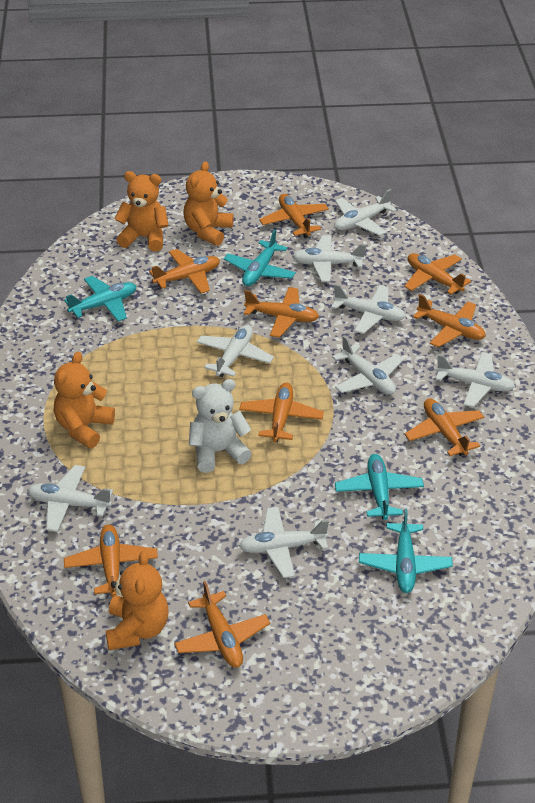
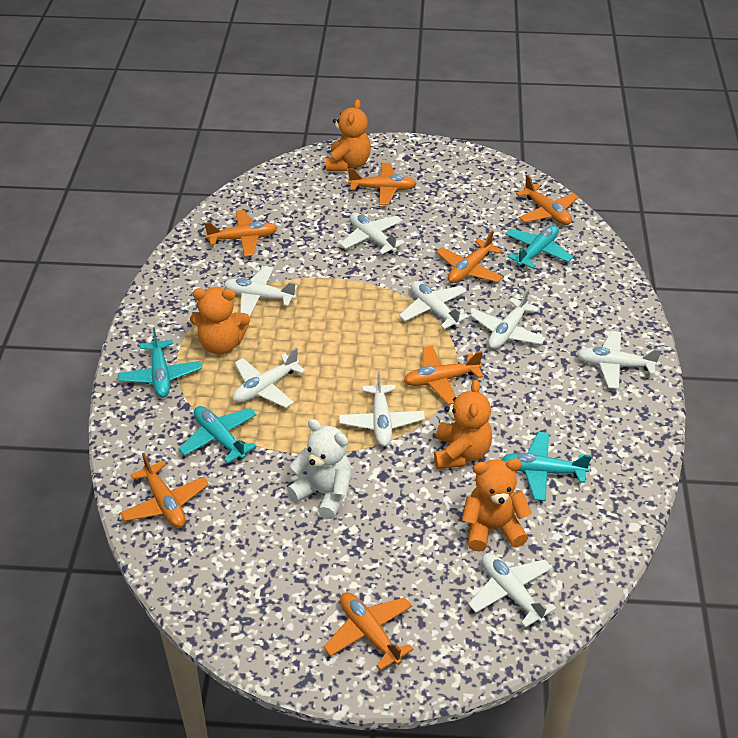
orange plane: 9 -> 7

